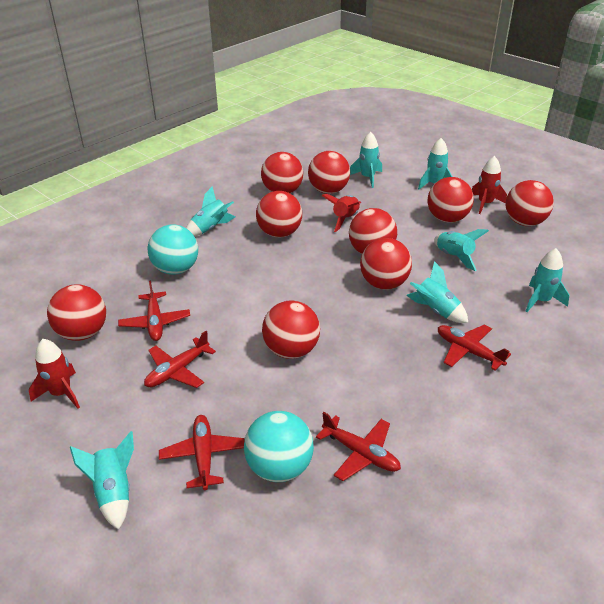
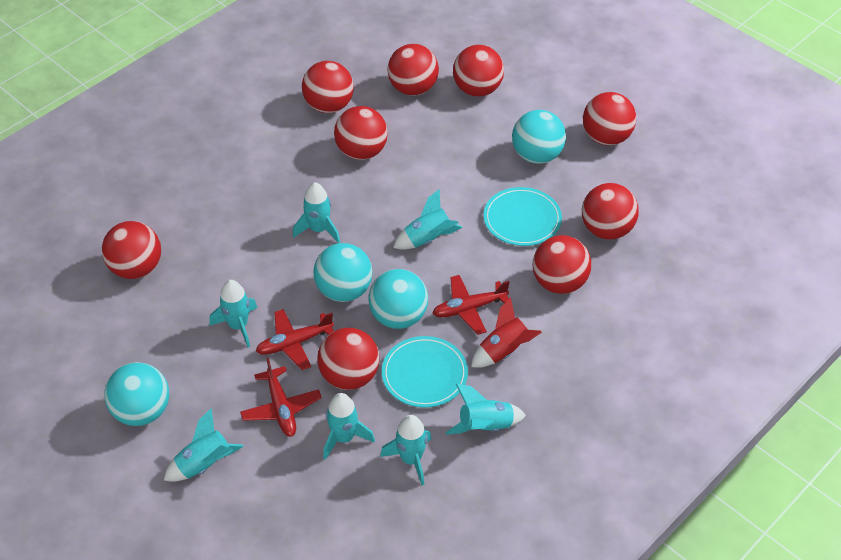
red plane: 5 -> 3
red rocket: 3 -> 1
turquoise ball: 2 -> 4
turquoise plate: 0 -> 2

